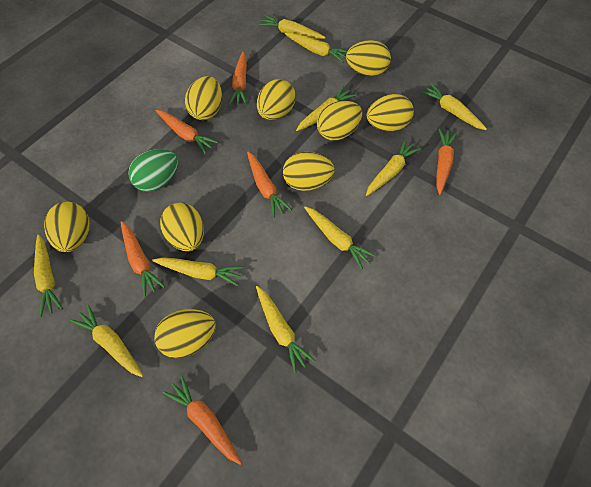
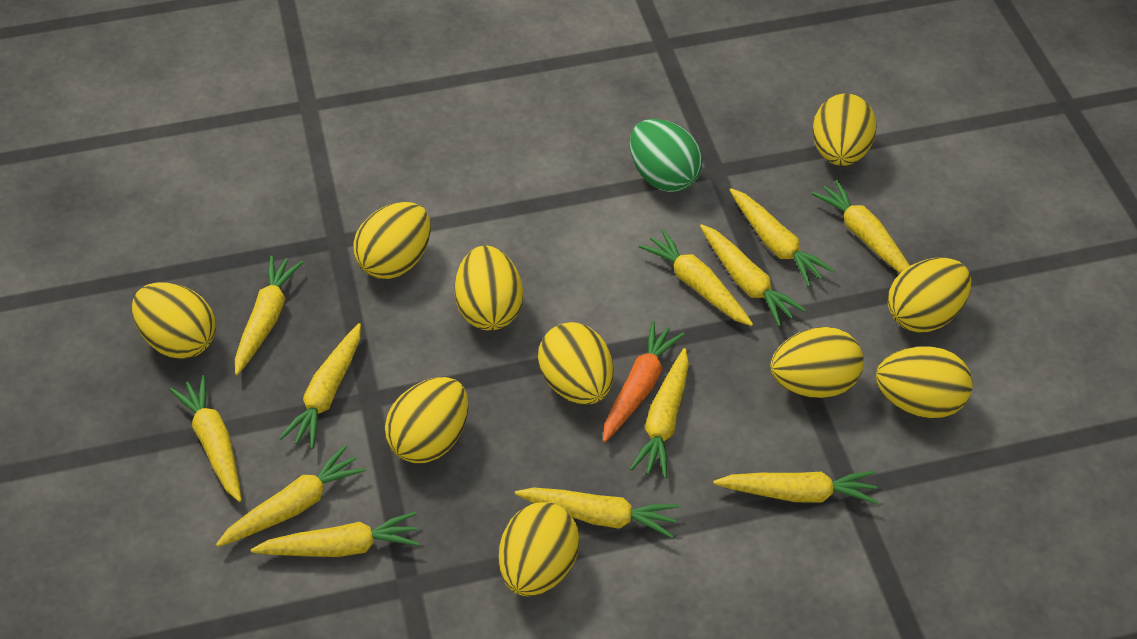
orange carrot: 6 -> 1
yellow carrot: 10 -> 12
yellow egg: 9 -> 10

